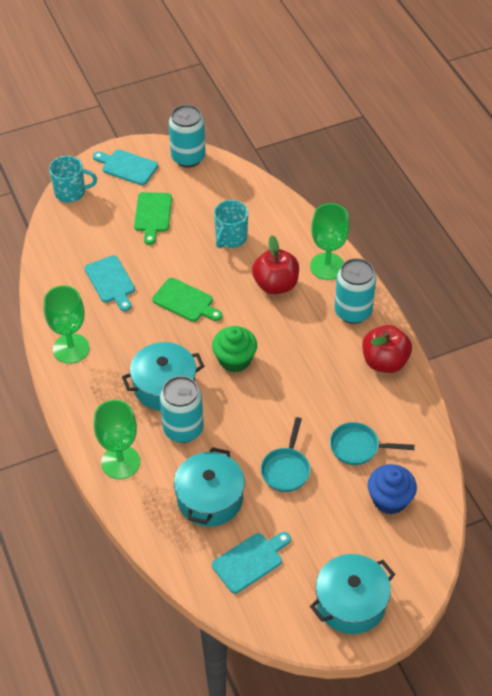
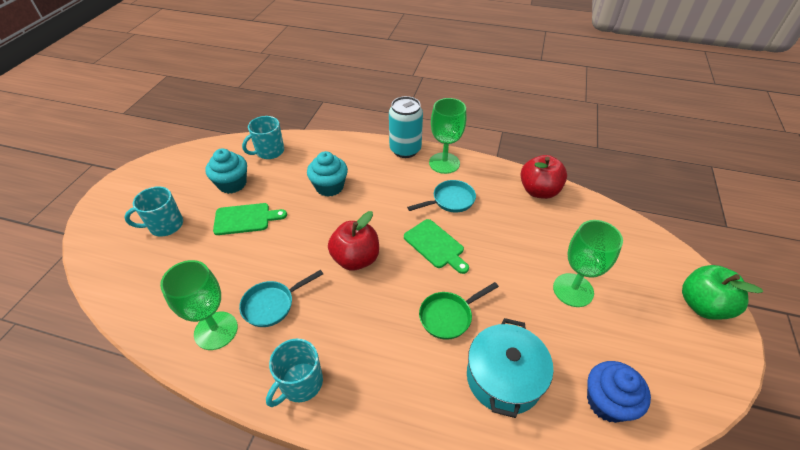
green apple: 0 -> 1
green cupcake: 1 -> 0
green pan: 0 -> 1
turquoise can: 3 -> 1
turquoise cupcake: 0 -> 2
turquoise cutting board: 3 -> 0
turquoise mug: 2 -> 3
turquoise pot: 3 -> 1

